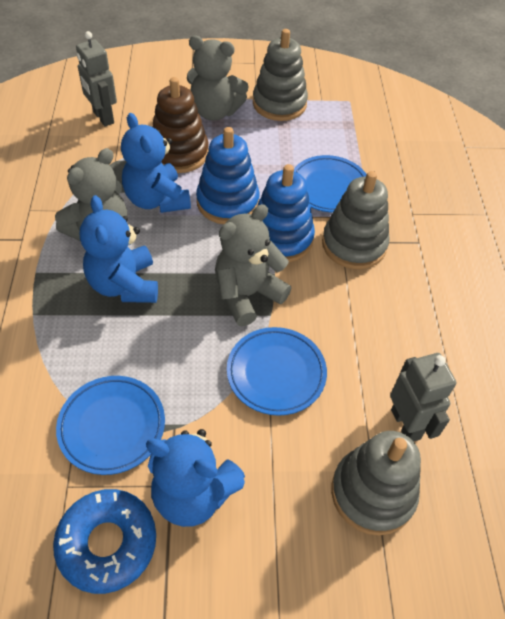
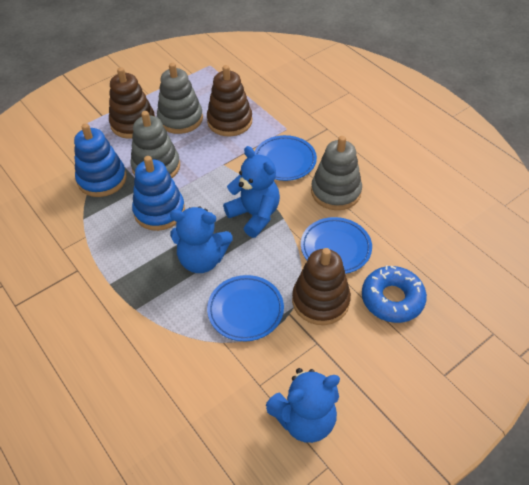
brown stacking toy: 1 -> 3
grey robot: 2 -> 0
grey teddy bear: 3 -> 0

